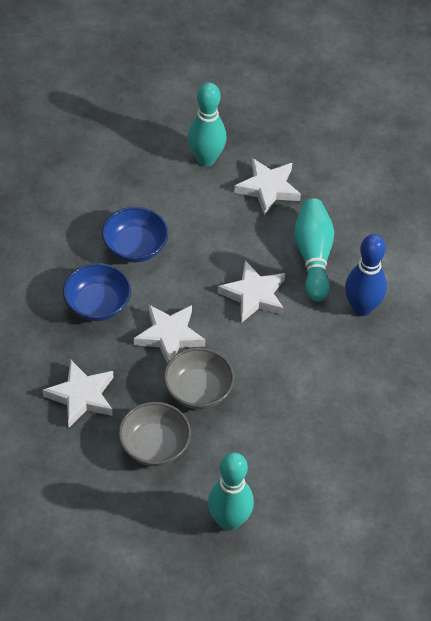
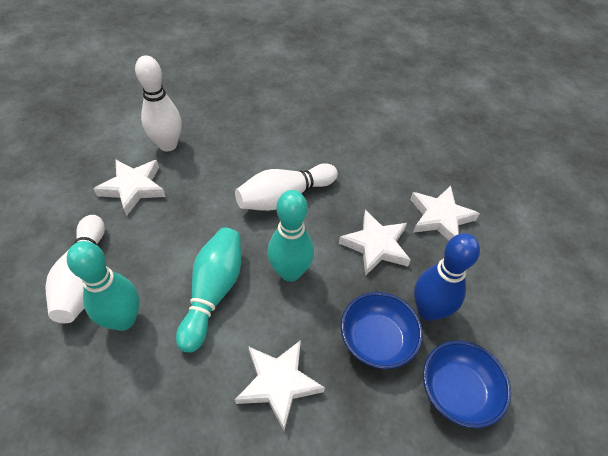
grey bowl: 2 -> 0
white bowling pin: 0 -> 3

